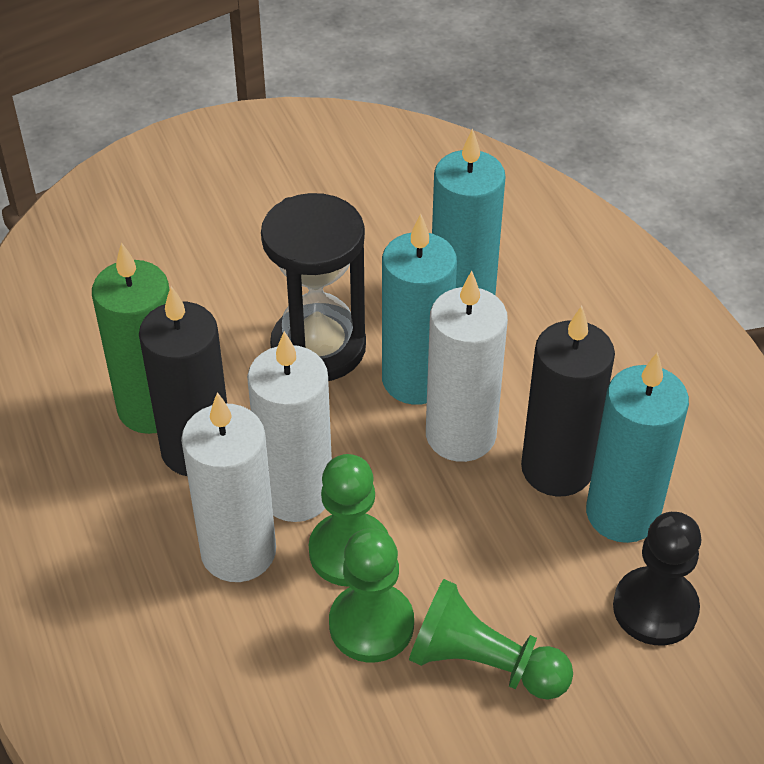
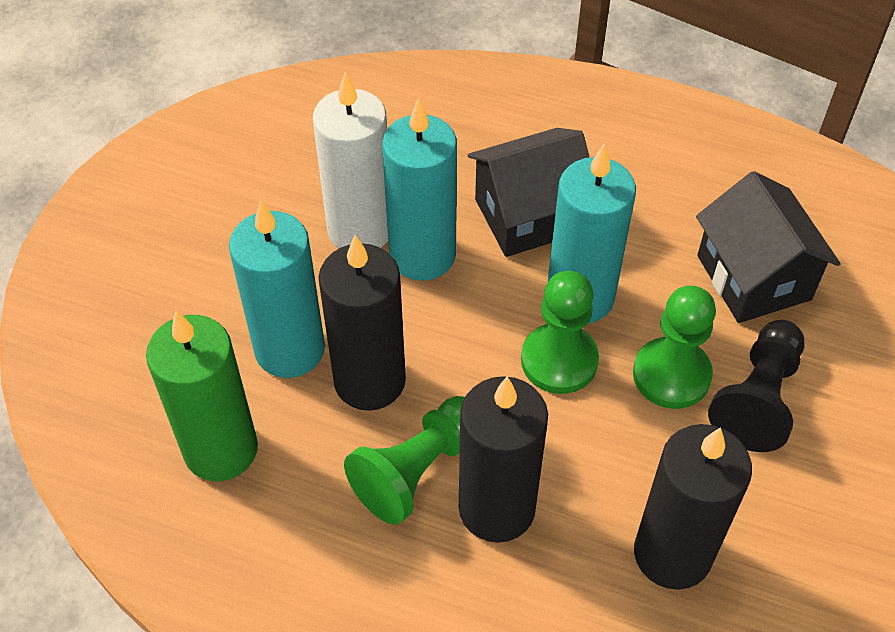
black candle: 2 -> 3
black hourglass: 1 -> 0
black house: 0 -> 2
white candle: 3 -> 1

